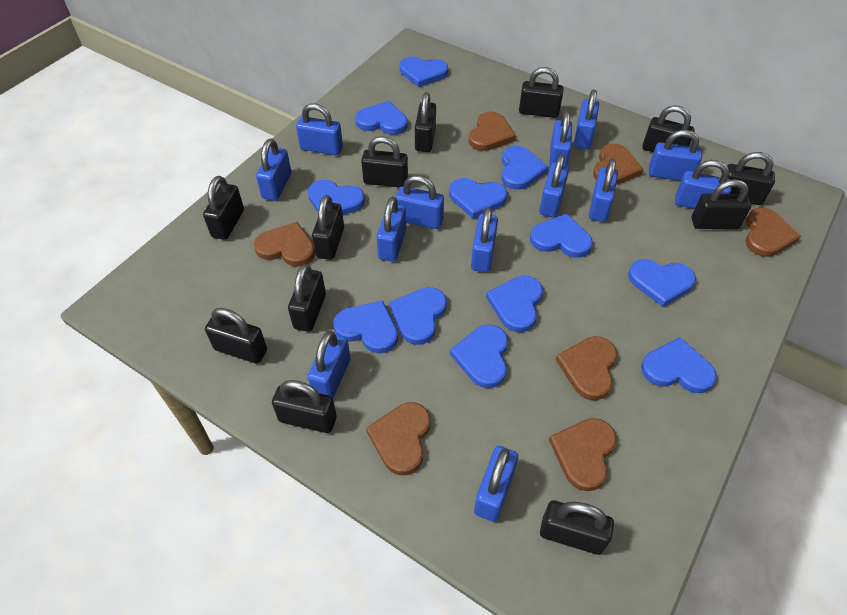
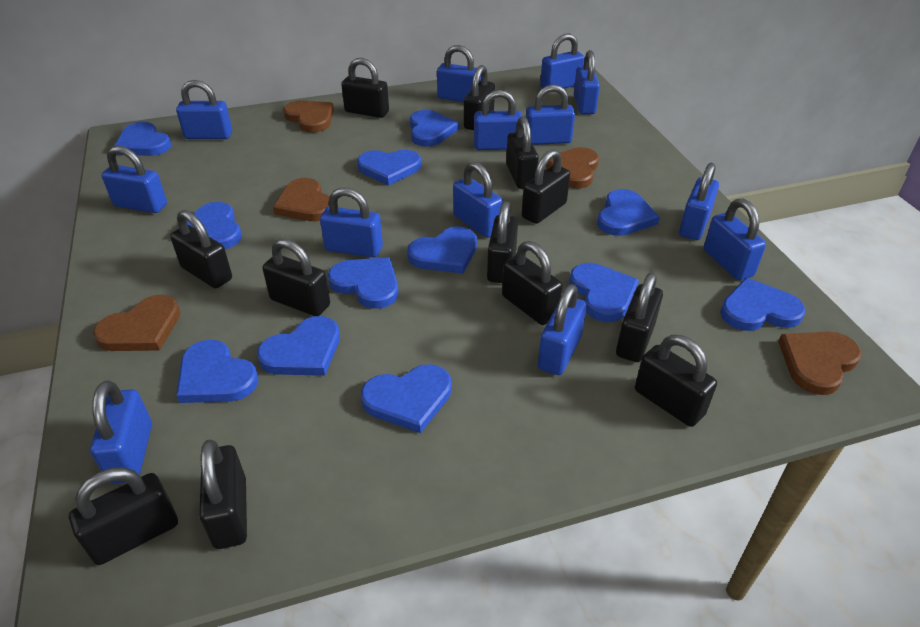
brown heart: 7 -> 5

